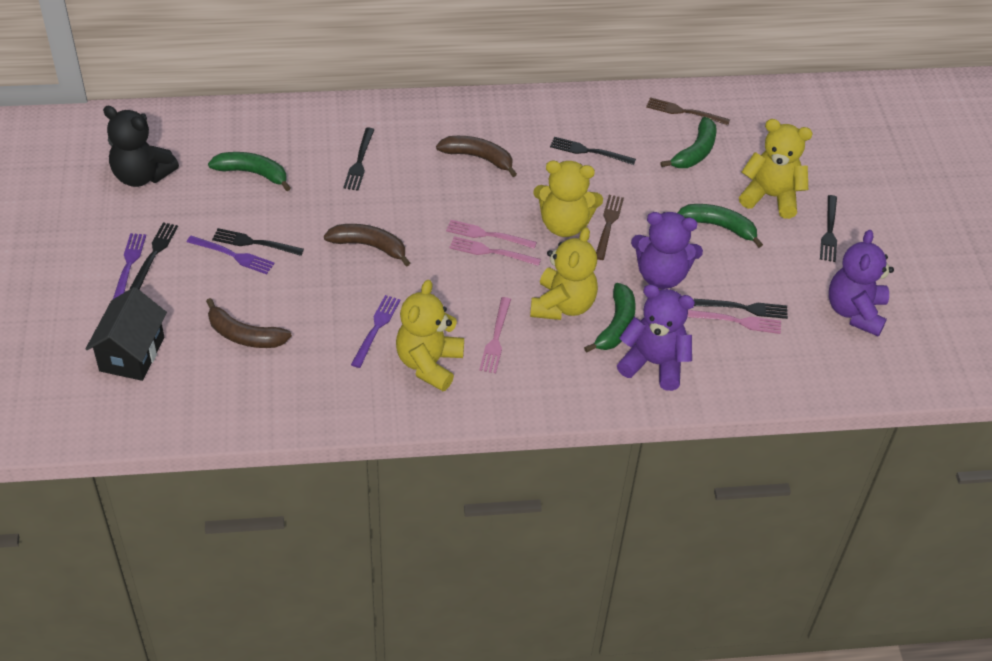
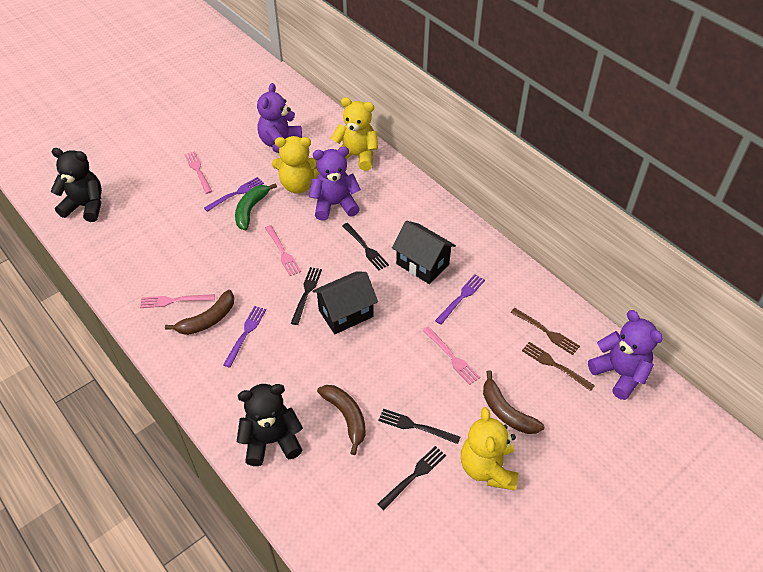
black fork: 6 -> 4
black house: 1 -> 2
black teddy bear: 1 -> 2
green banana: 4 -> 1
yellow teddy bear: 4 -> 3

